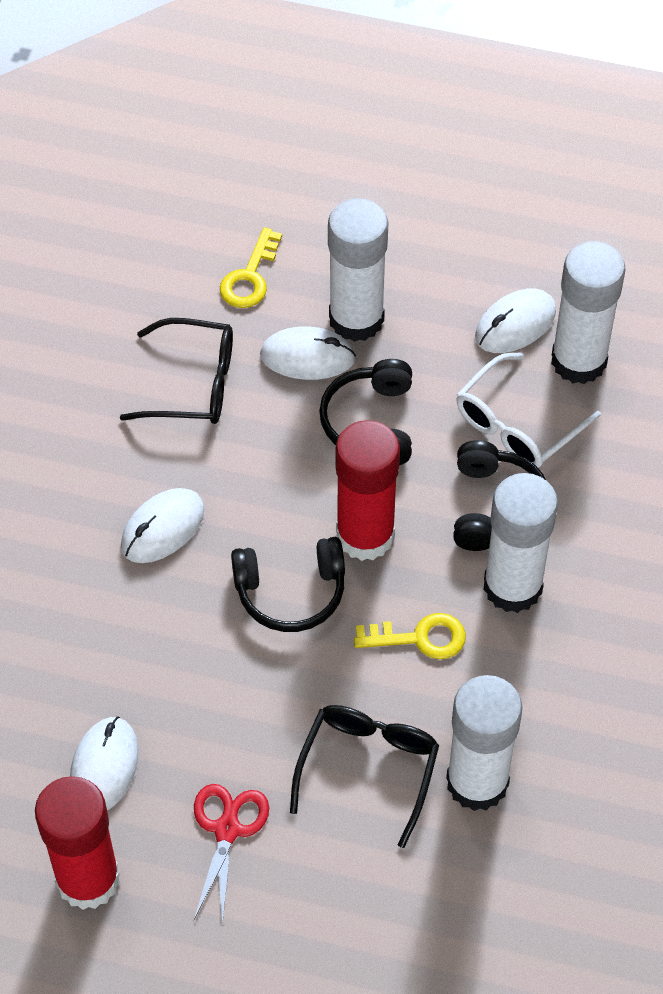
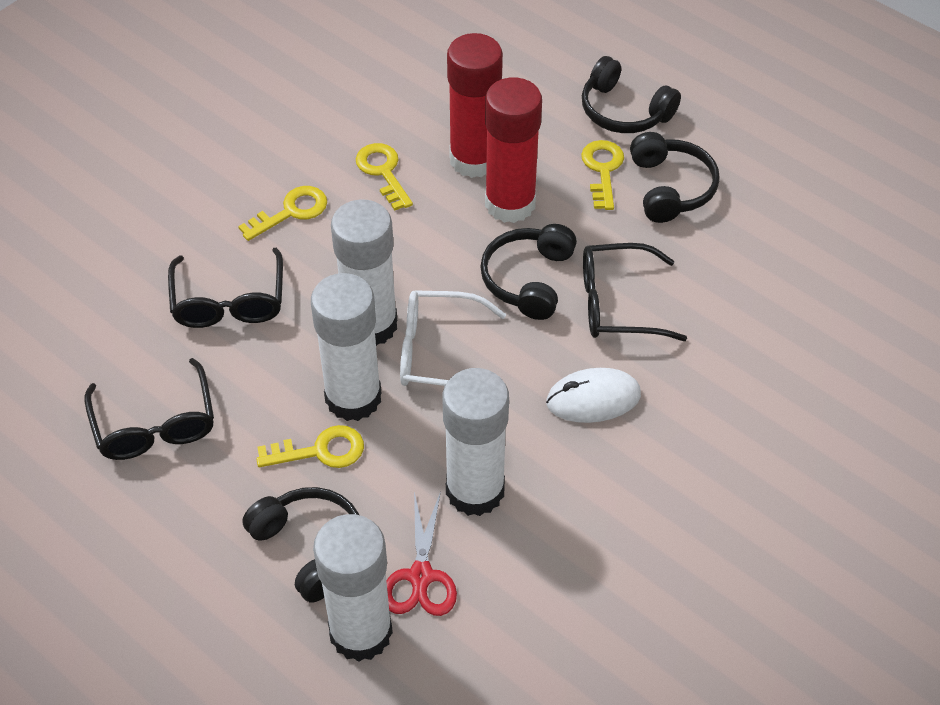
black glasses: 2 -> 3
black headphones: 3 -> 4
white mouse: 4 -> 1
yellow key: 2 -> 4

